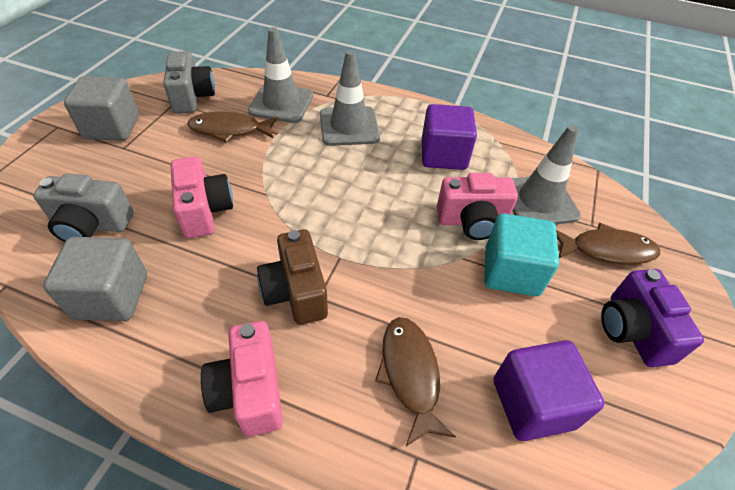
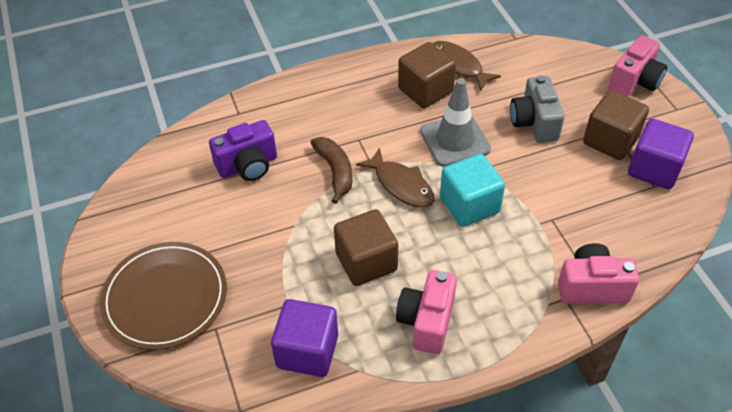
brown banana: 0 -> 1
brown camera: 1 -> 0
brown cube: 0 -> 3
brown fish: 3 -> 2
brown plate: 0 -> 1
grey camera: 2 -> 1
grey cube: 2 -> 0
grey traffic cone: 3 -> 1

